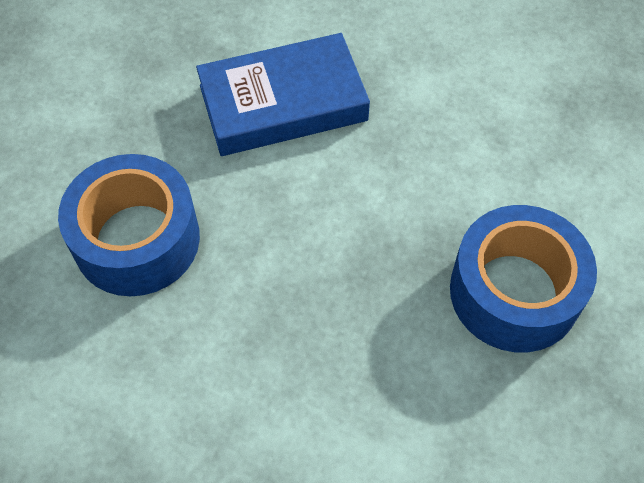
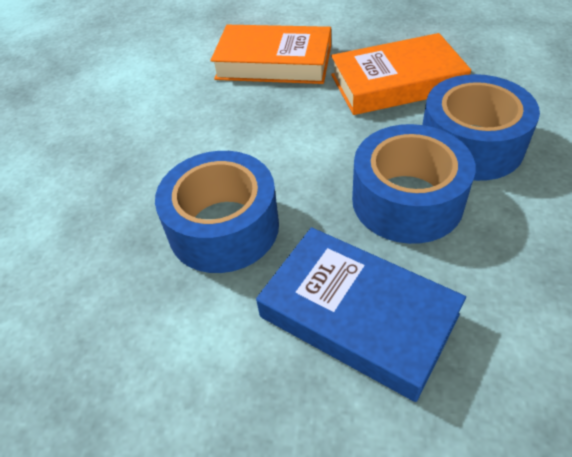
blue tape: 2 -> 3
orange book: 0 -> 2

